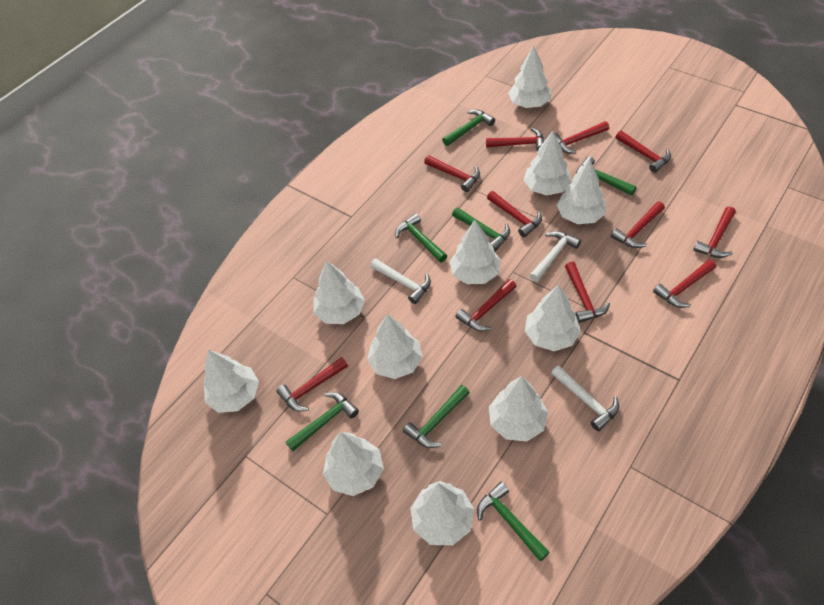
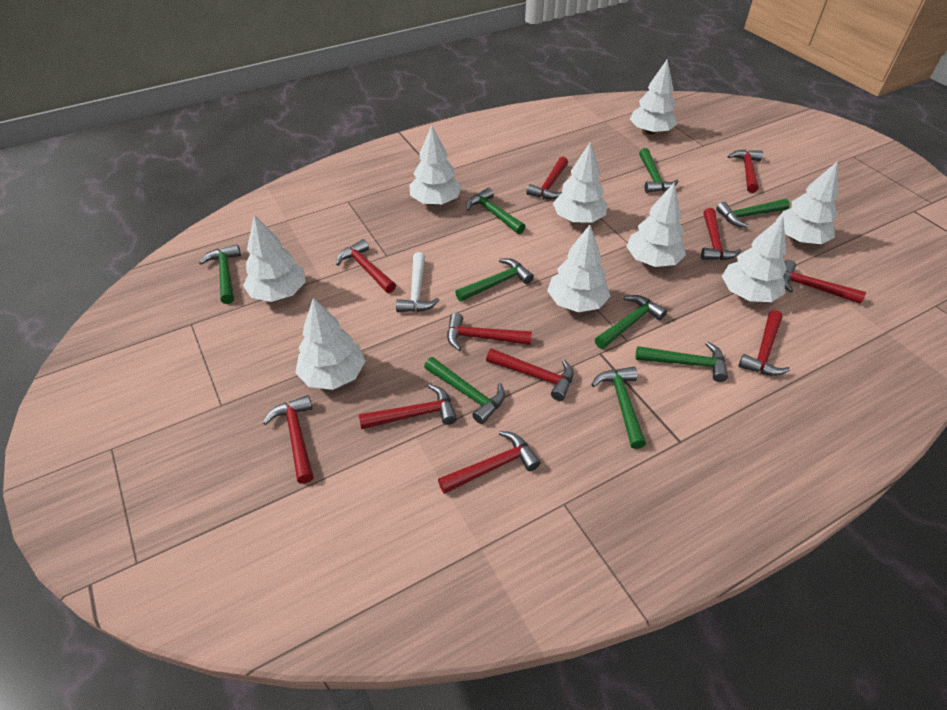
green hammer: 7 -> 9
white hammer: 3 -> 1
white tree: 11 -> 9

